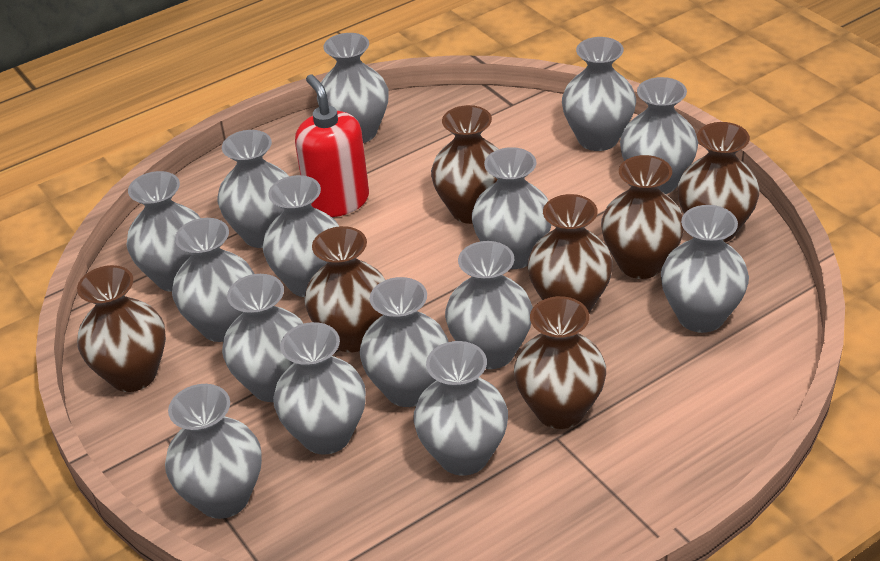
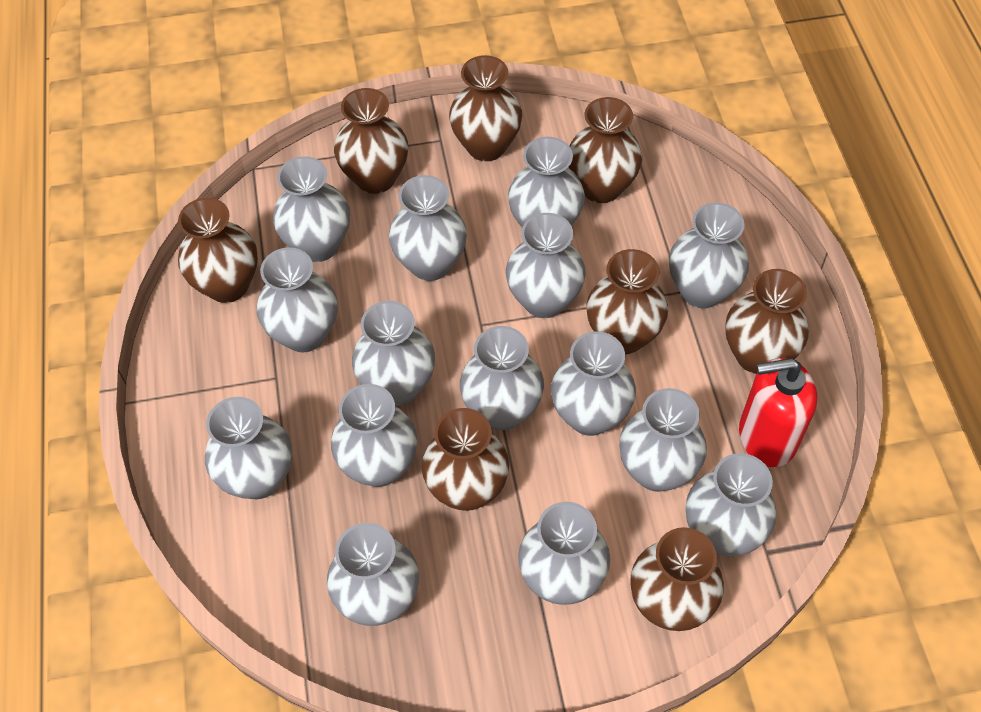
brown vase: 7 -> 8

